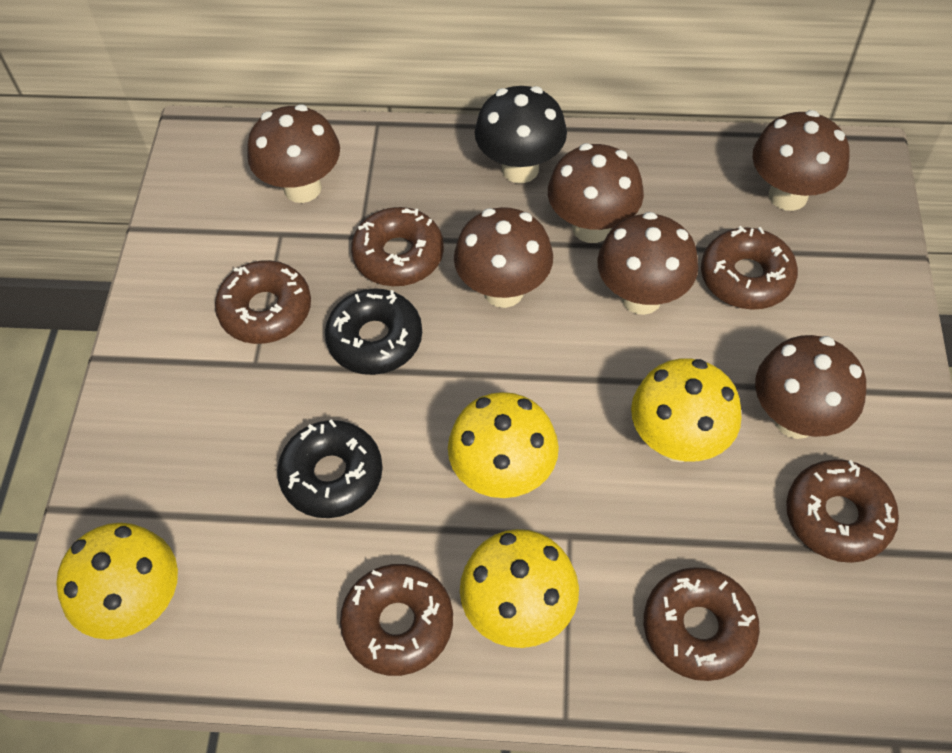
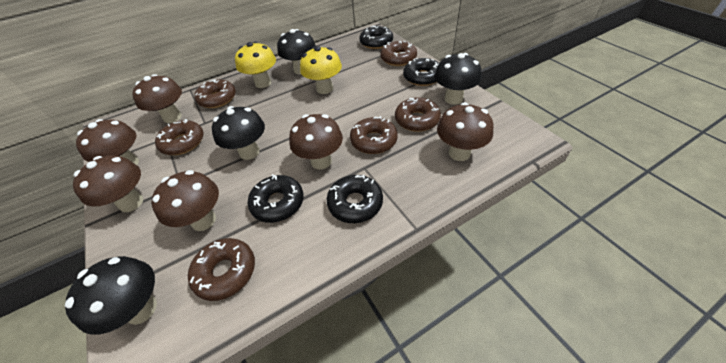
black donut: 2 -> 4
black mushroom: 1 -> 4
yellow mushroom: 4 -> 2

